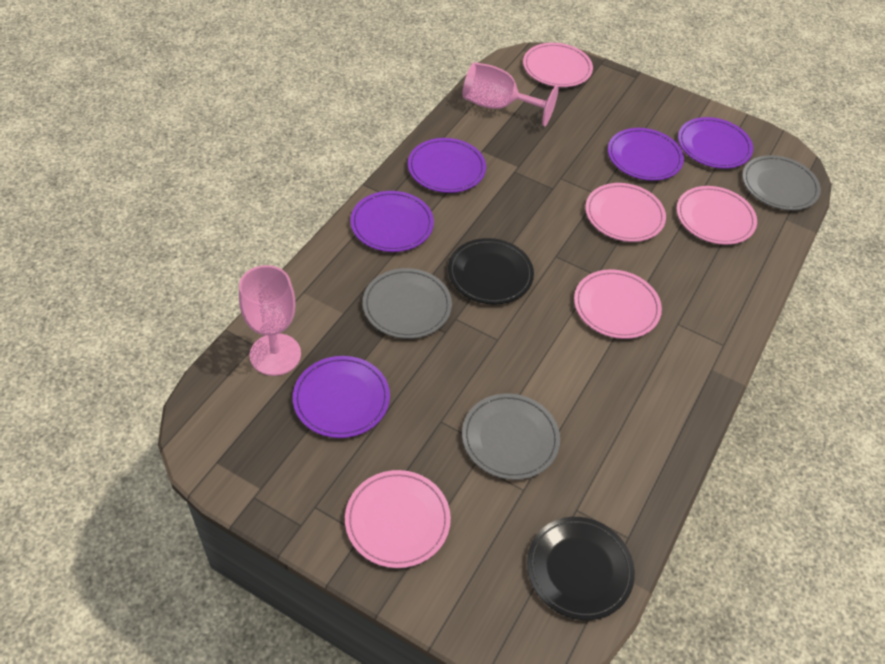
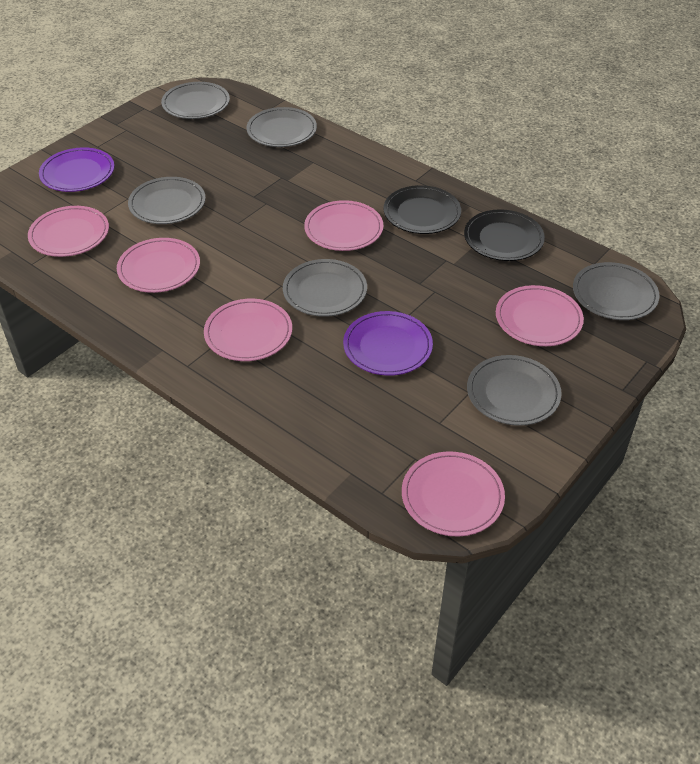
grey plate: 3 -> 6
pink goblet: 2 -> 0
pink plate: 5 -> 6
purple plate: 5 -> 2

